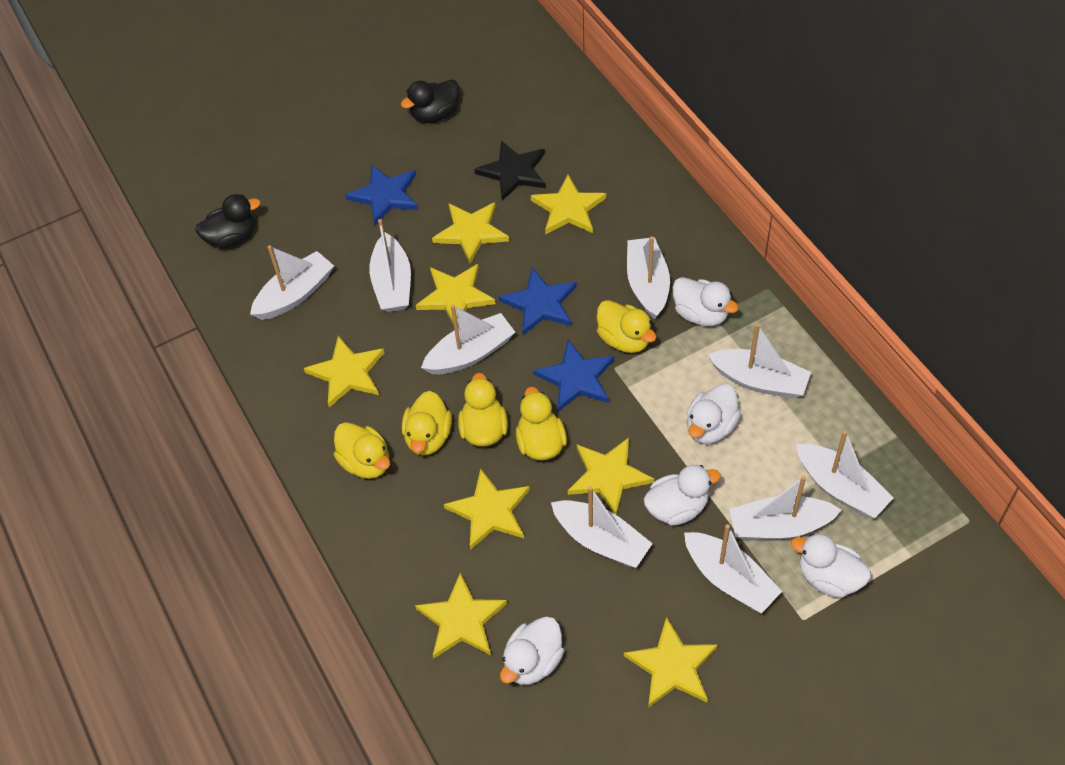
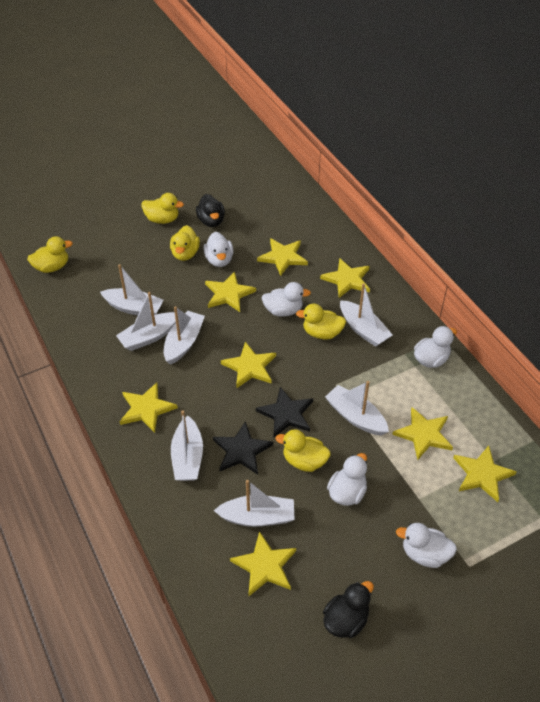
black star: 1 -> 2
blue star: 3 -> 0
white boat: 9 -> 7

